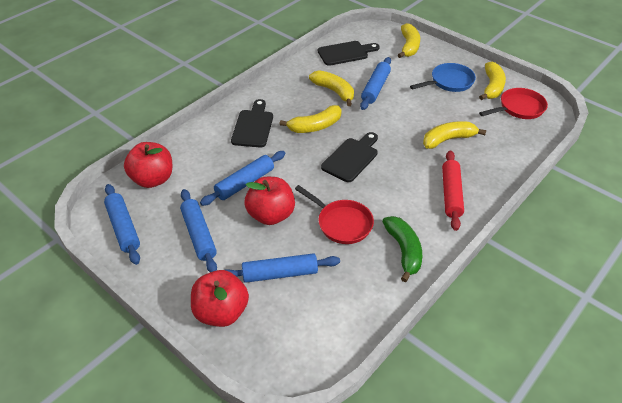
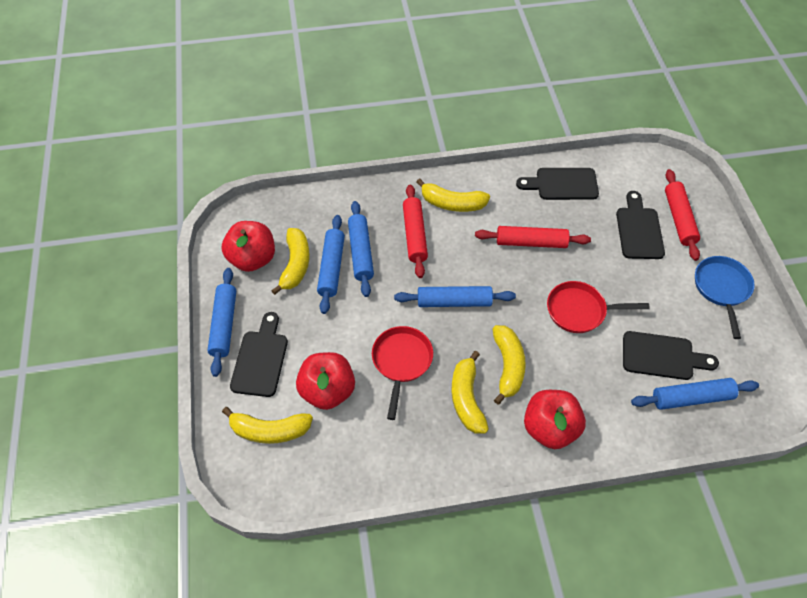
black cutting board: 3 -> 4
green banana: 1 -> 0
red rolling pin: 1 -> 3

